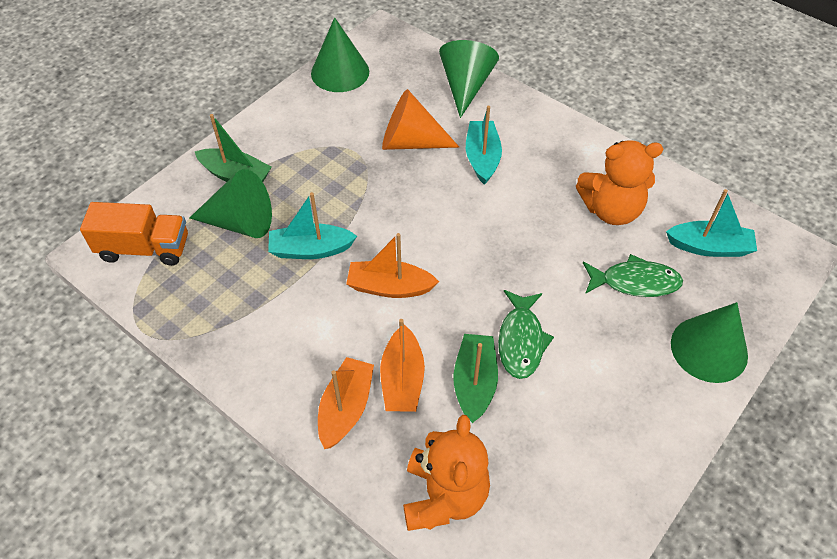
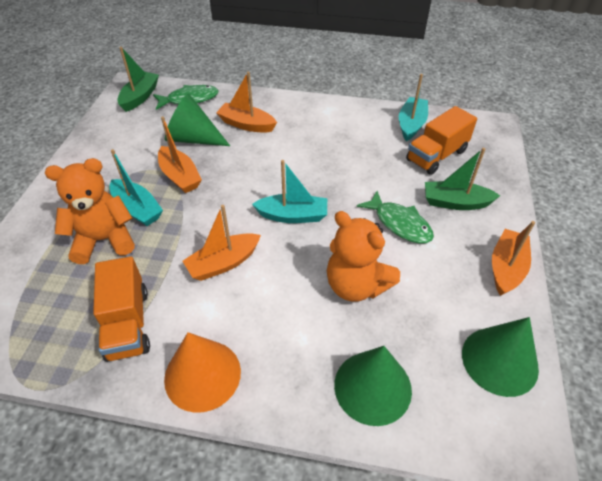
green cone: 4 -> 3
orange boat: 3 -> 4
orange truck: 1 -> 2

